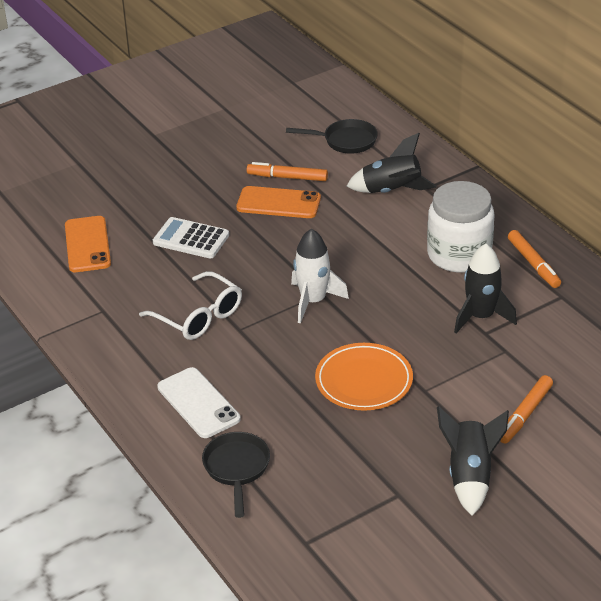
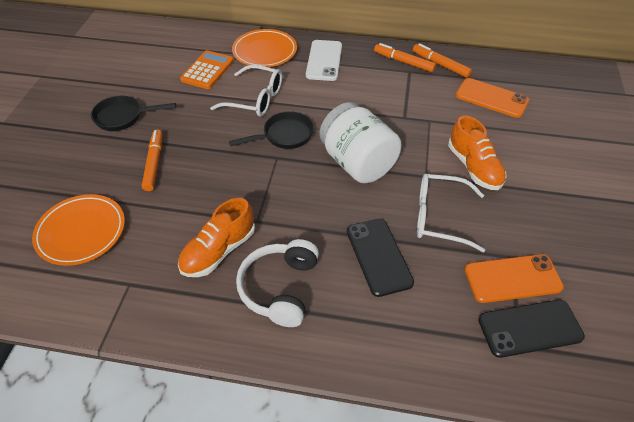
black phone: 0 -> 2
black rocket: 3 -> 0
orange calculator: 0 -> 1
orange plate: 1 -> 2
orange shoe: 0 -> 2
white calculator: 1 -> 0
white glasses: 1 -> 2
white headphones: 0 -> 1
white rocket: 1 -> 0

